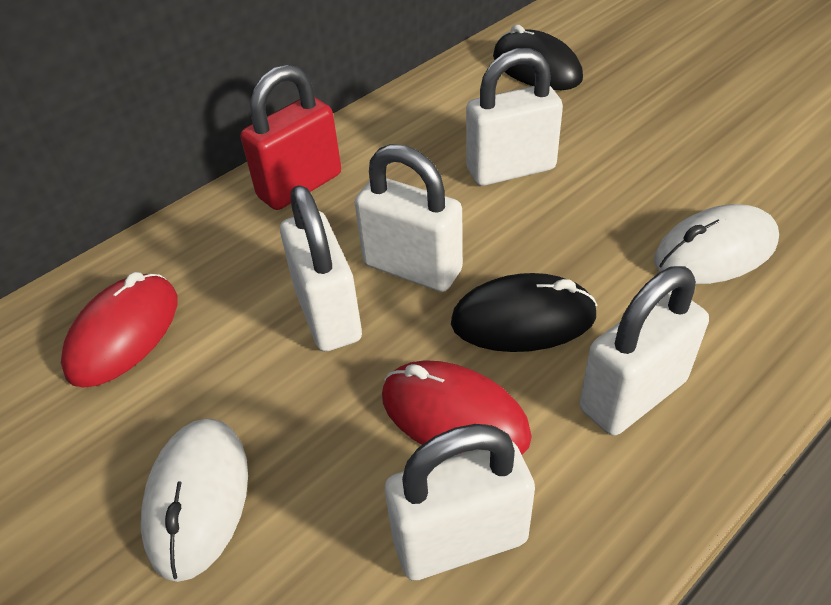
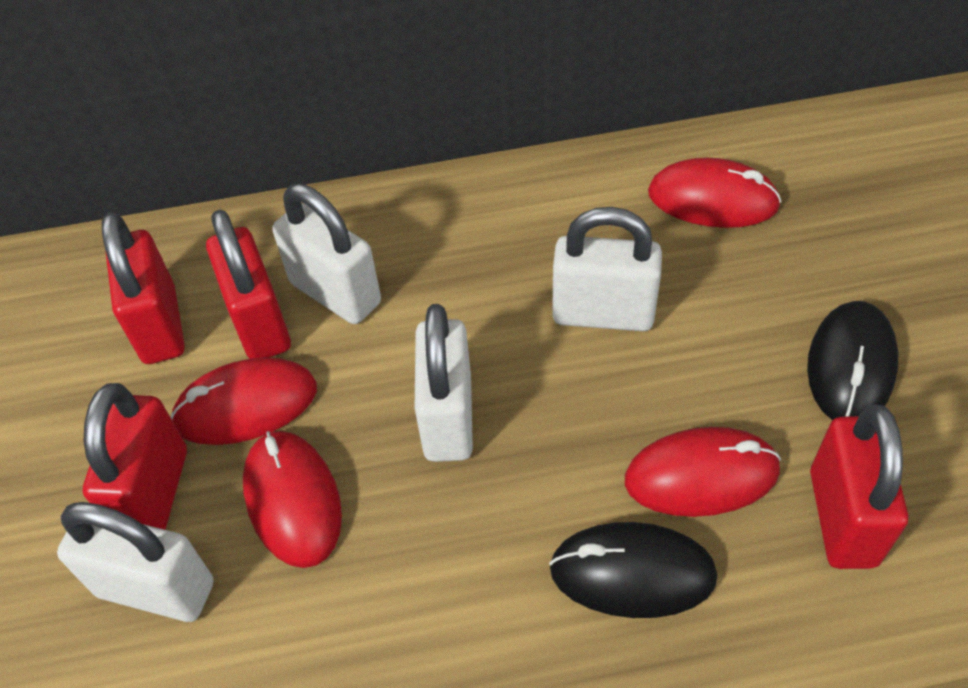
red mouse: 2 -> 4
red padlock: 1 -> 4
white mouse: 2 -> 0
white padlock: 5 -> 4

